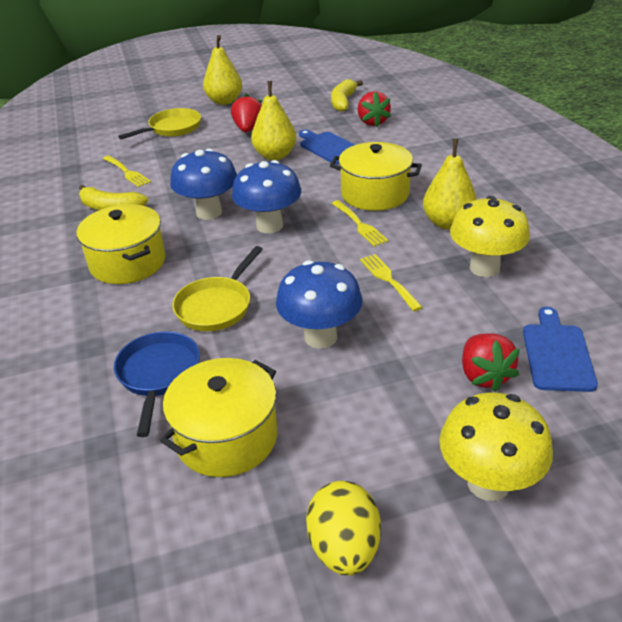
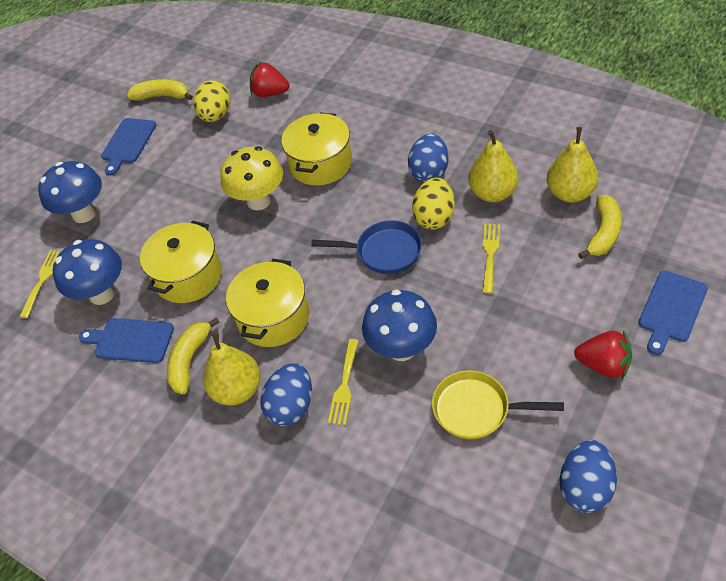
blue cutting board: 2 -> 3
blue egg: 0 -> 3
red strawberry: 3 -> 2
yellow banana: 2 -> 3
yellow egg: 1 -> 2
yellow mushroom: 2 -> 1
yellow pan: 2 -> 1

